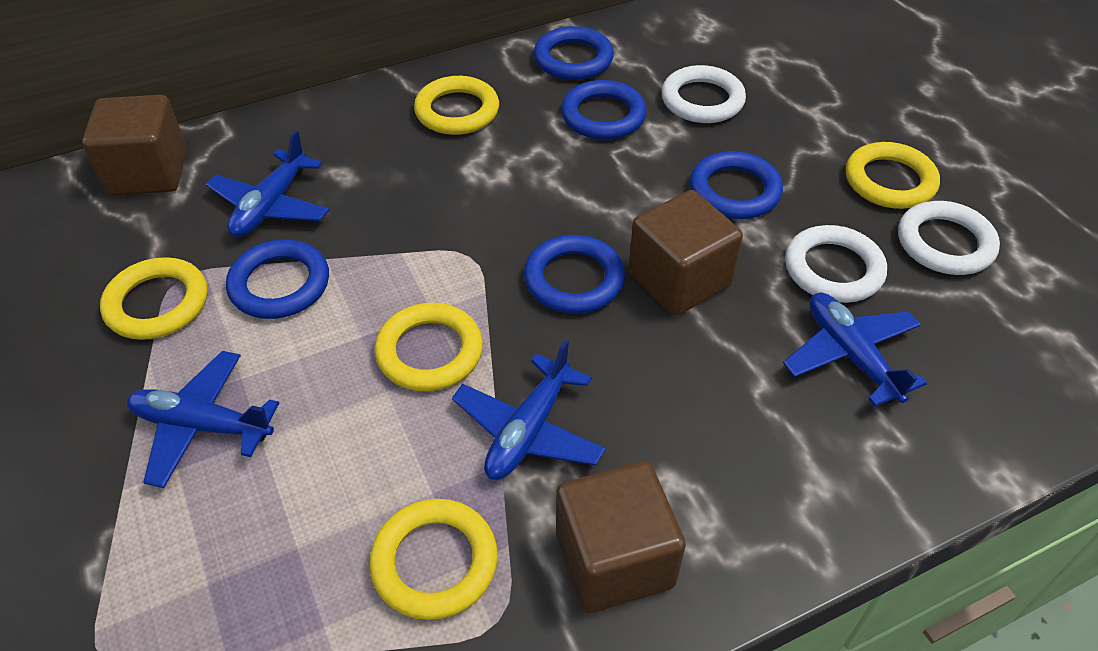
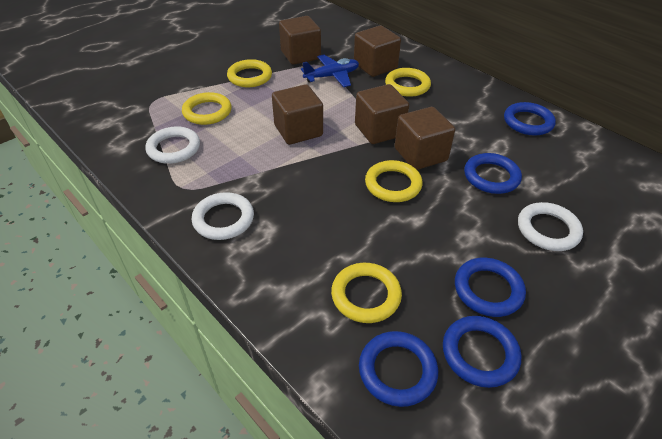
blue plane: 4 -> 1
brown cube: 3 -> 5

